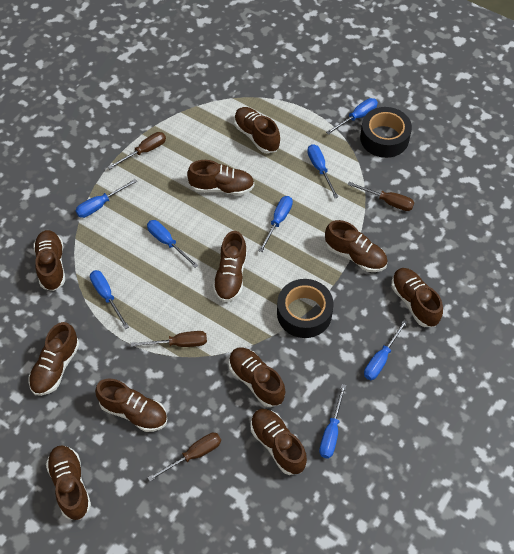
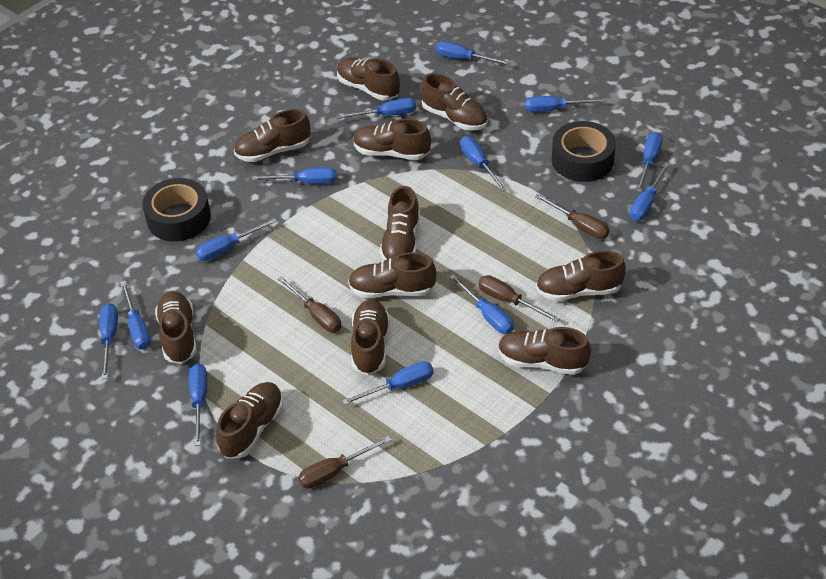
blue screwdriver: 8 -> 13

